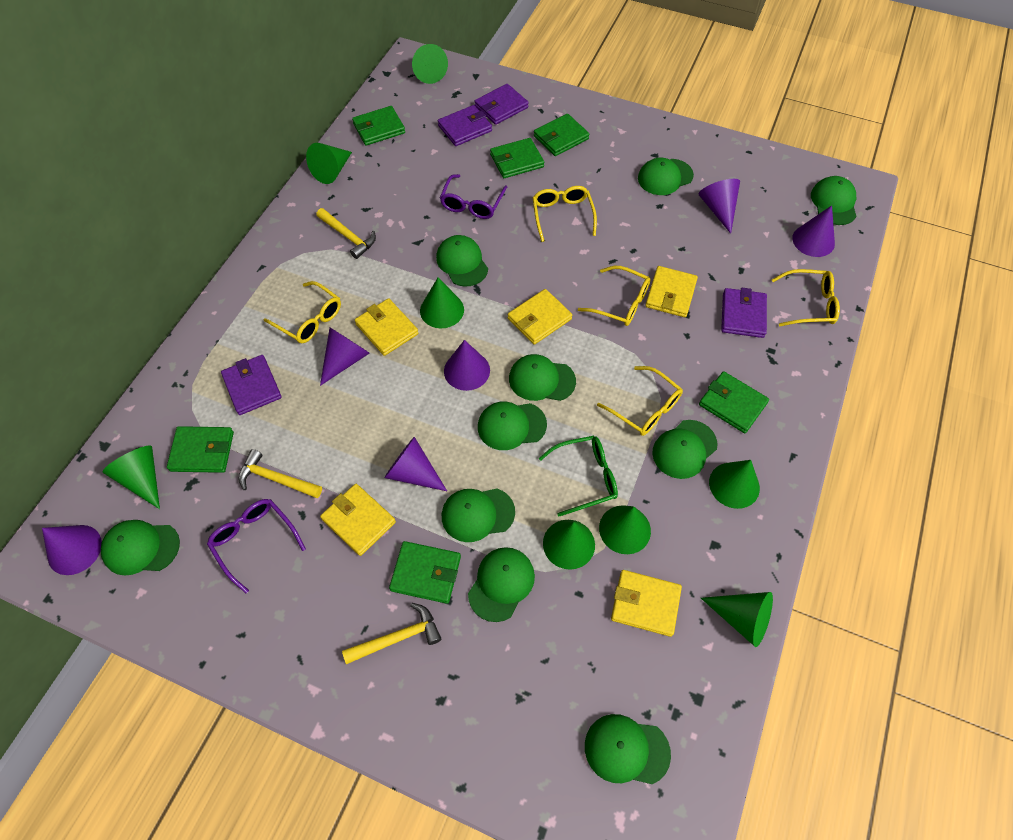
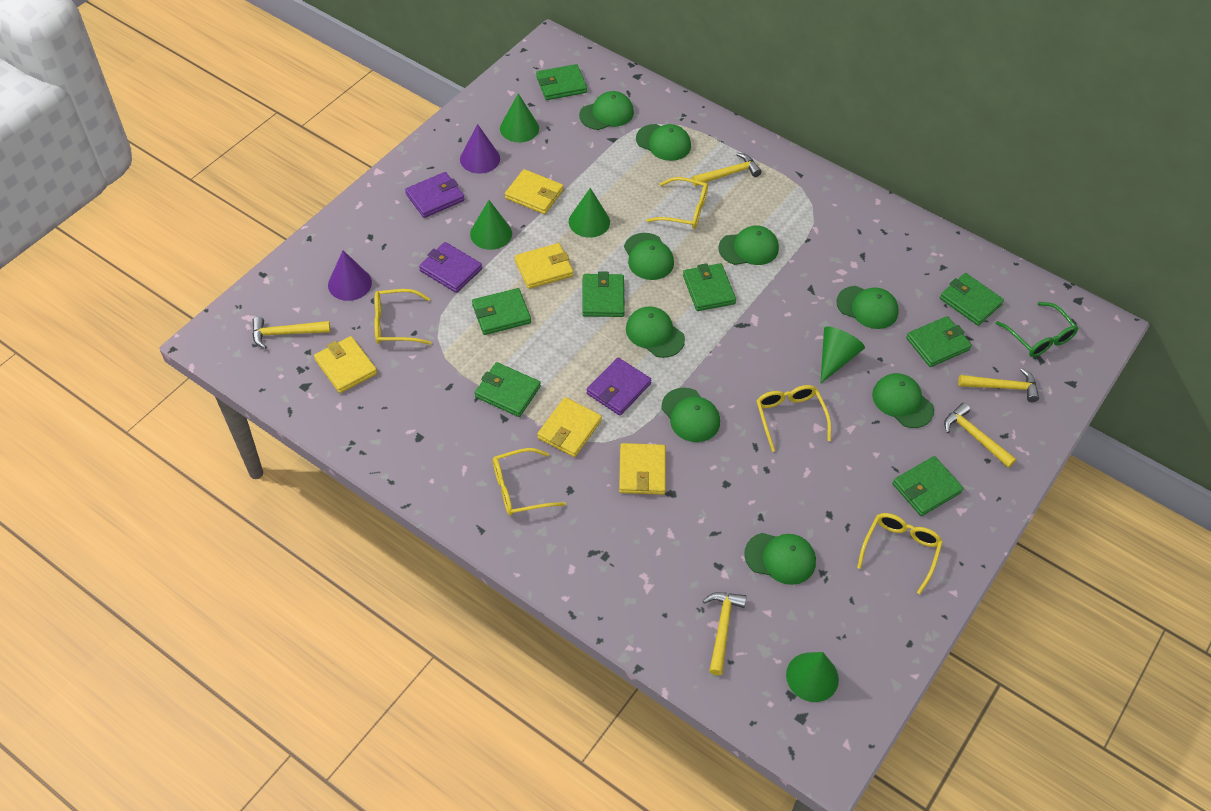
green cap: 10 -> 9
green cone: 8 -> 5
green wallet: 6 -> 8
purple cone: 6 -> 2
purple glasses: 2 -> 0
purple wallet: 4 -> 3
yellow hammer: 3 -> 5

